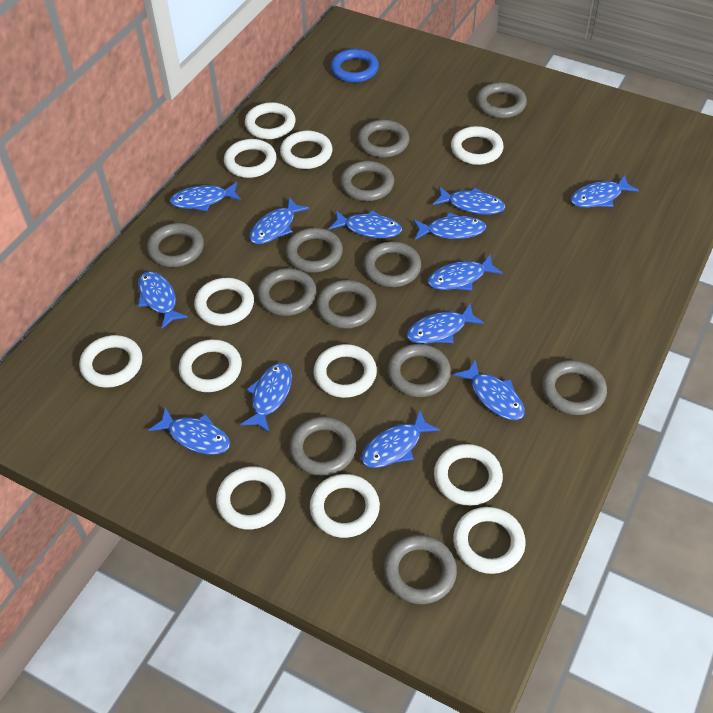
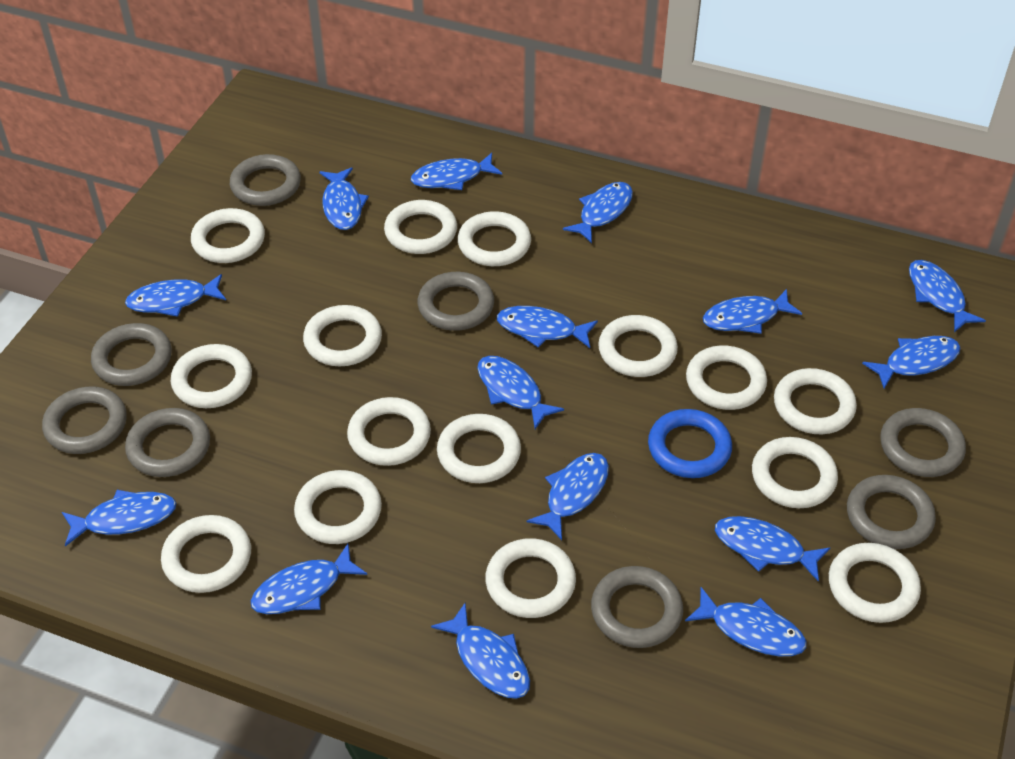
blue fish: 13 -> 15
grey ring: 12 -> 8
white ring: 12 -> 15

